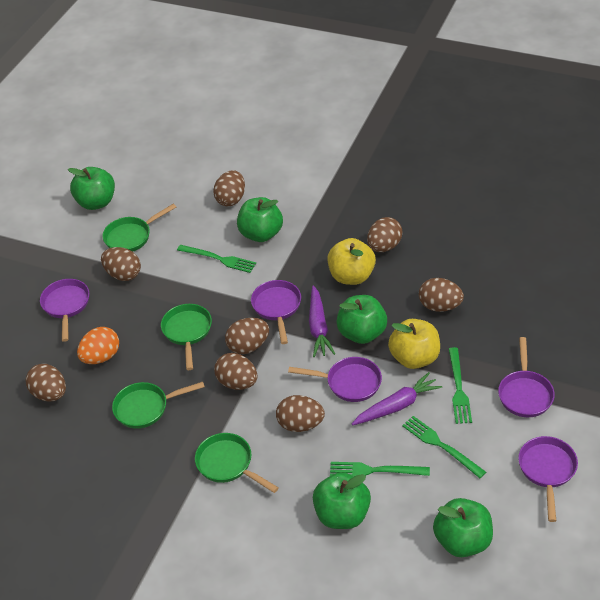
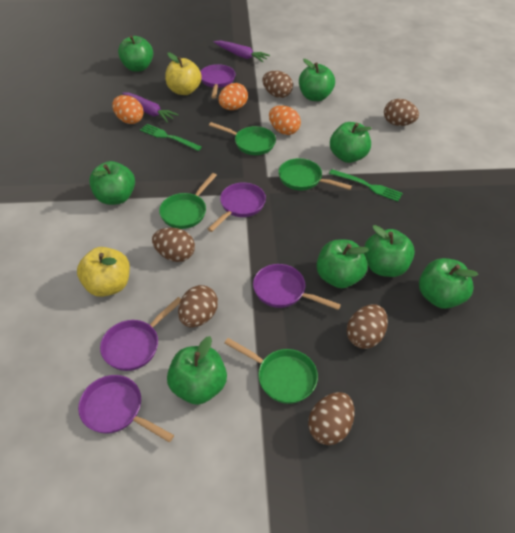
brown egg: 8 -> 6
green apple: 5 -> 8
green fork: 4 -> 2
orange egg: 1 -> 3

